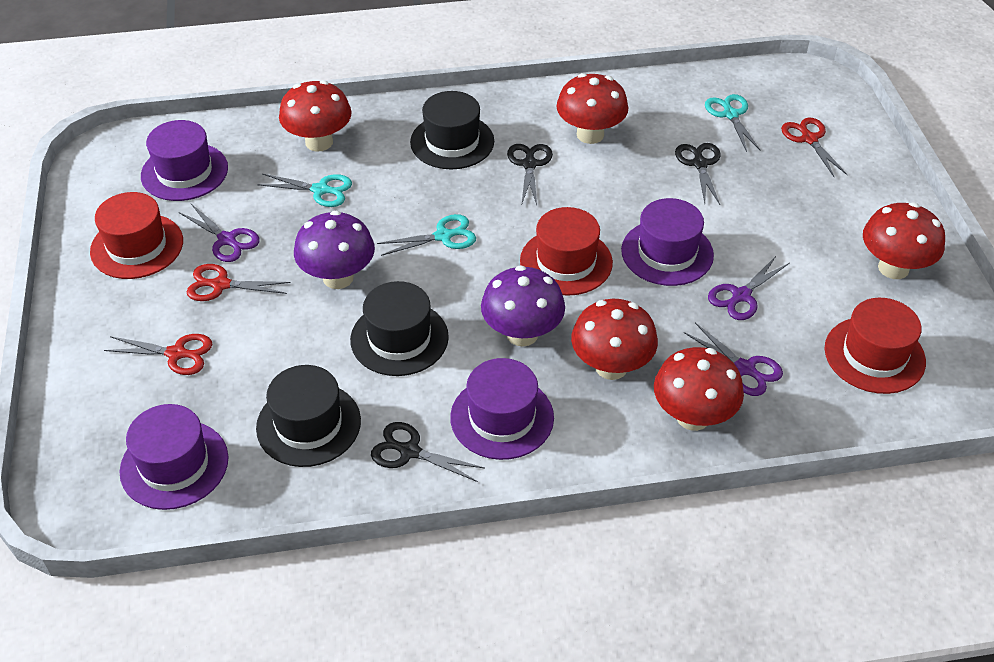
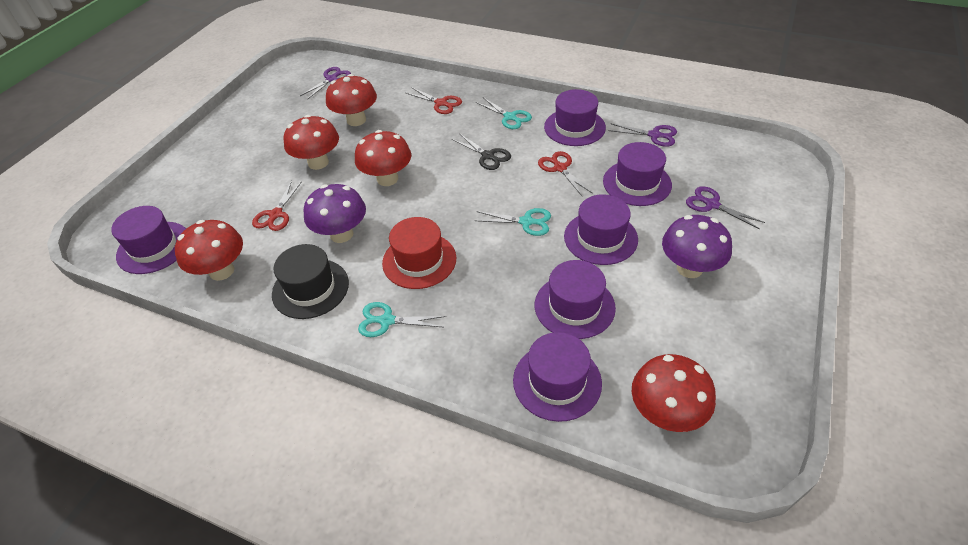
black hat: 3 -> 1
black scissors: 3 -> 1
purple hat: 4 -> 6
red hat: 3 -> 1

